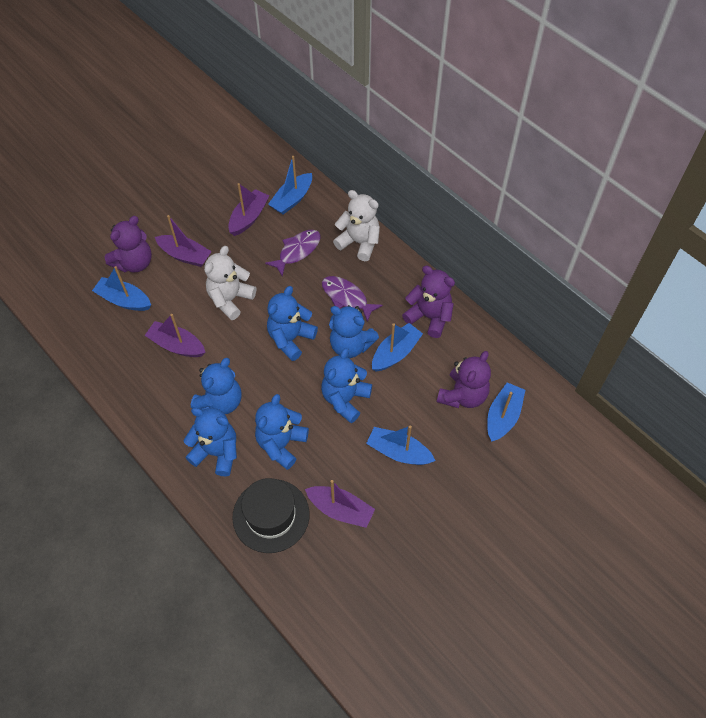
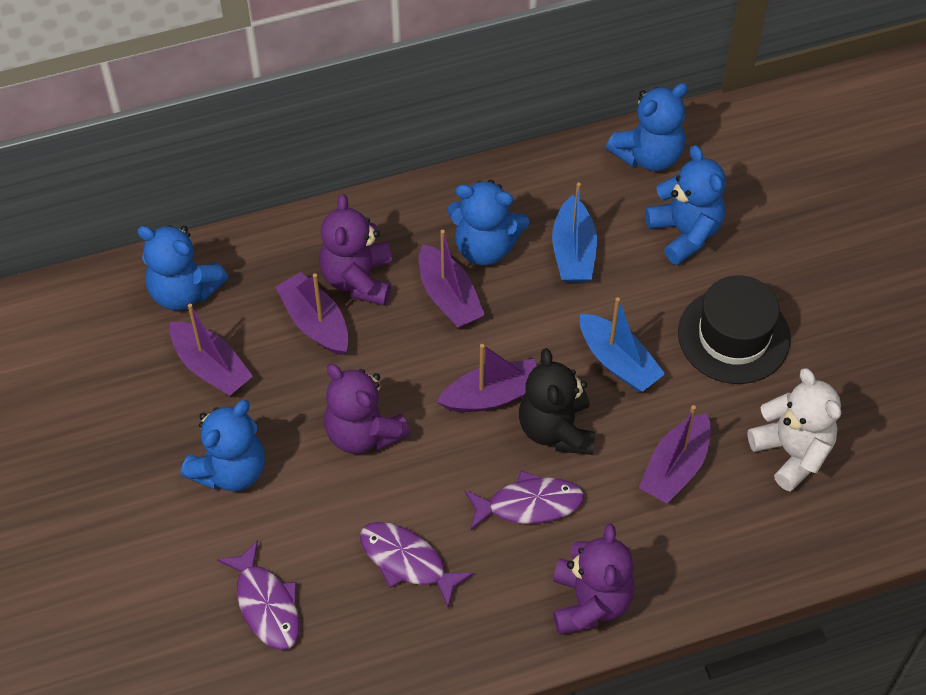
black teddy bear: 0 -> 1
blue boat: 5 -> 2
blue teddy bear: 6 -> 5
purple boat: 4 -> 5
purple fish: 2 -> 3
white teddy bear: 2 -> 1

